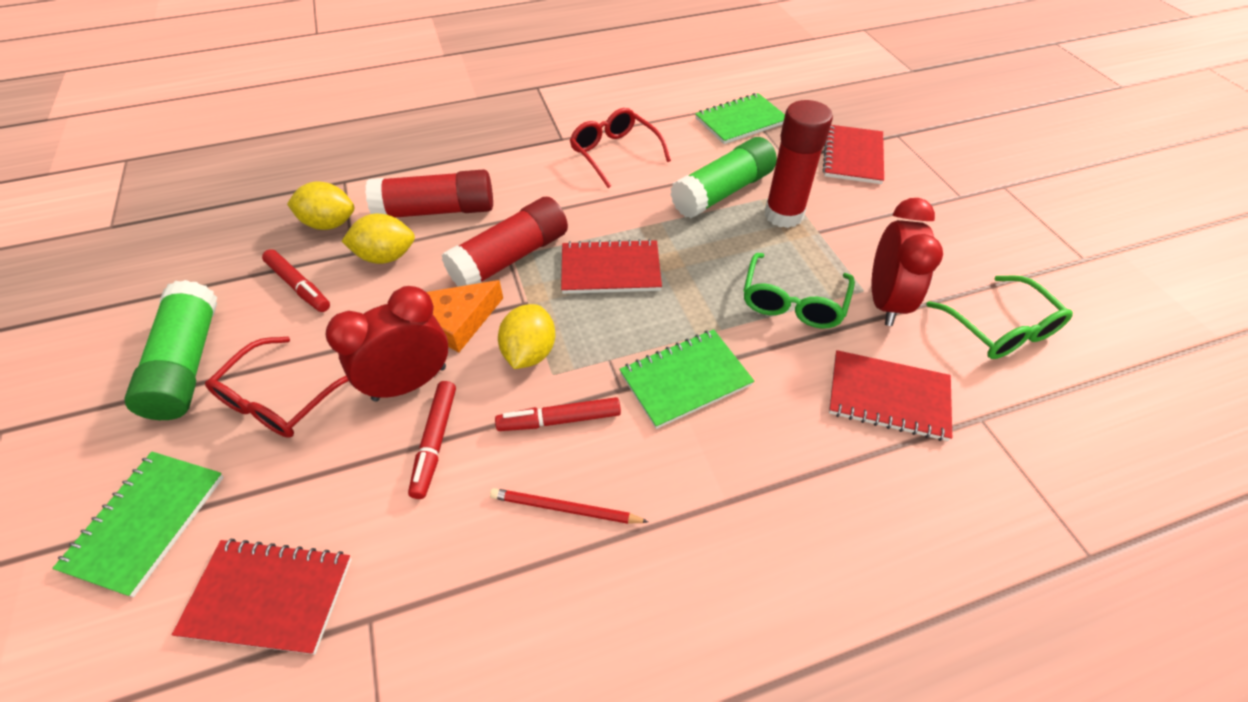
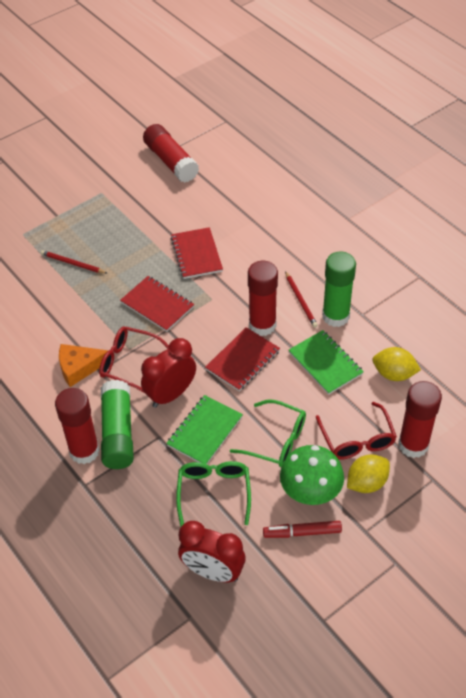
green mushroom: 0 -> 1
green notebook: 3 -> 2
red glue stick: 3 -> 4
red marker: 3 -> 1
red notebook: 4 -> 3
red pencil: 1 -> 2
yellow lemon: 3 -> 2

